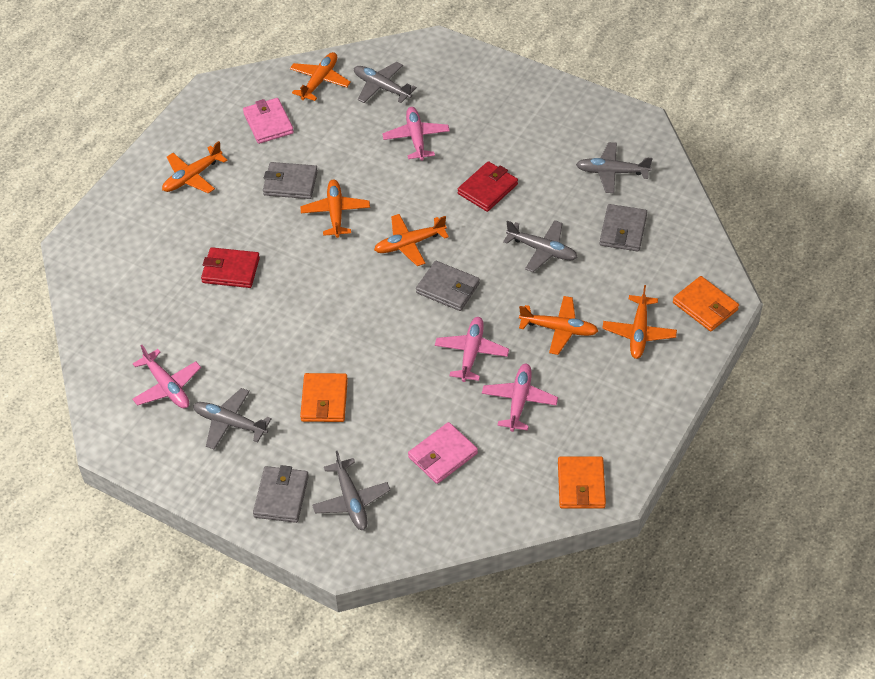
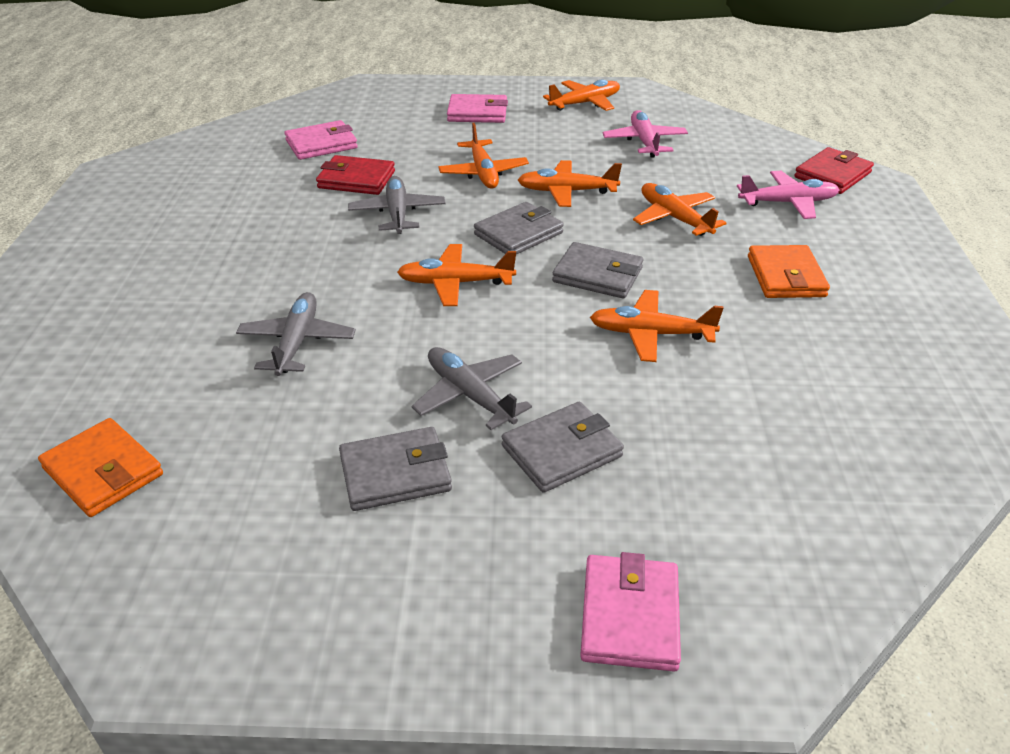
grey plane: 5 -> 3
orange wallet: 3 -> 2
pink plane: 4 -> 2
pink wallet: 2 -> 3

